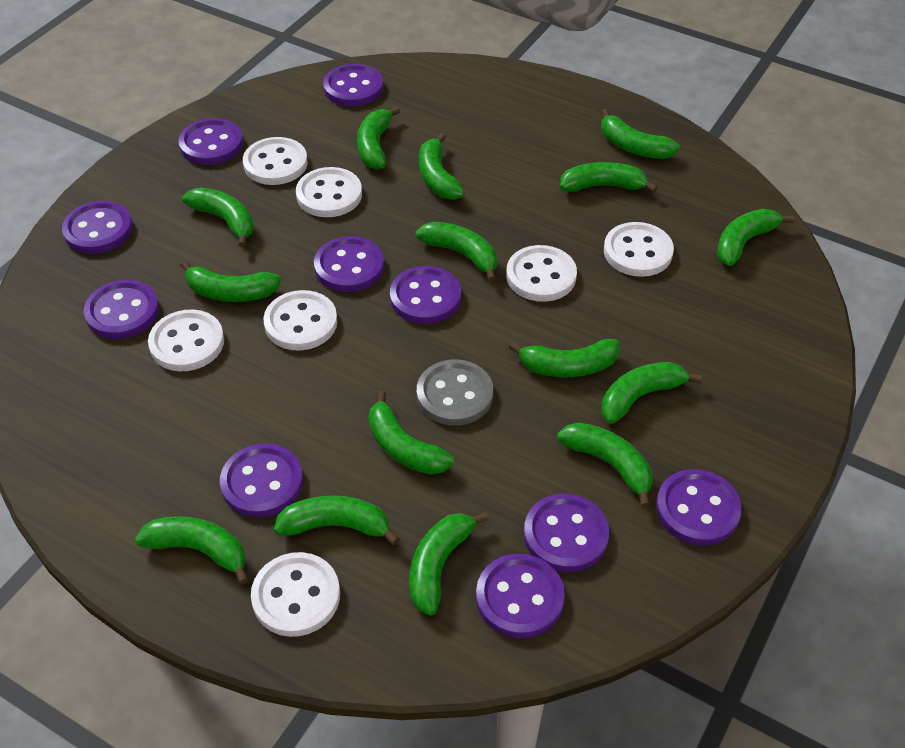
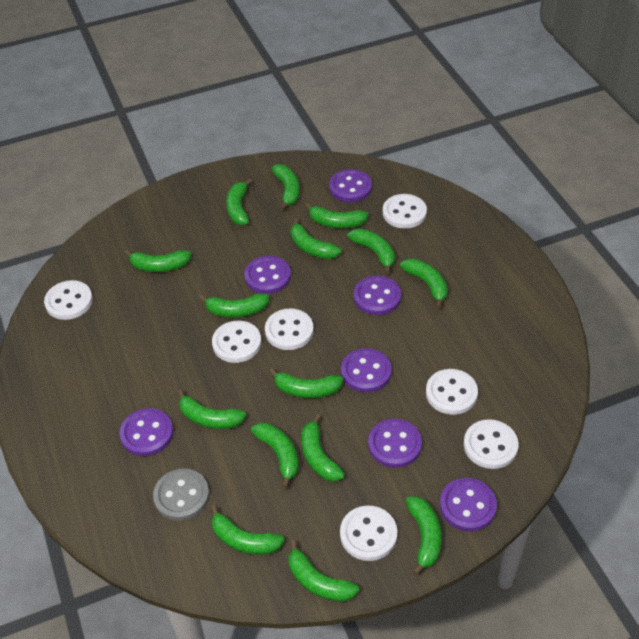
purple button: 10 -> 7

